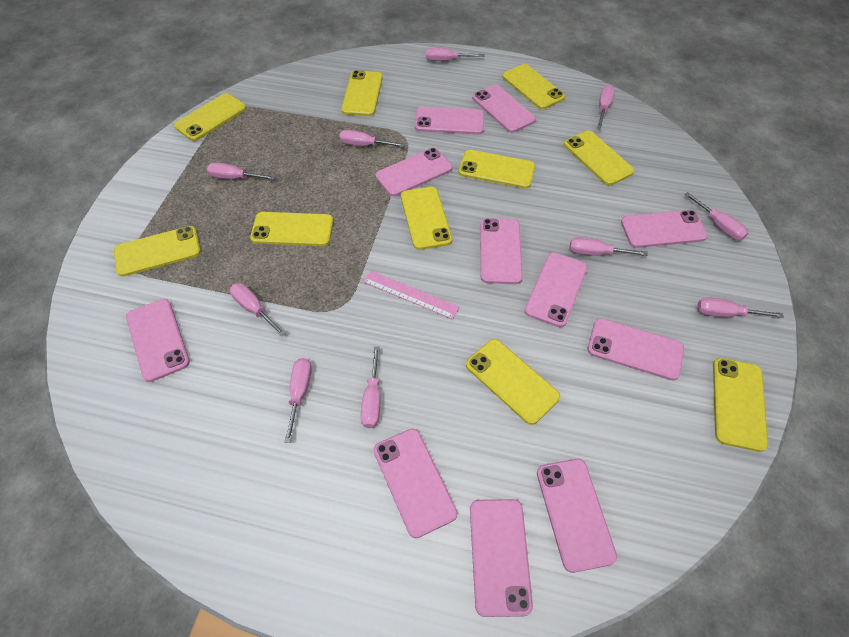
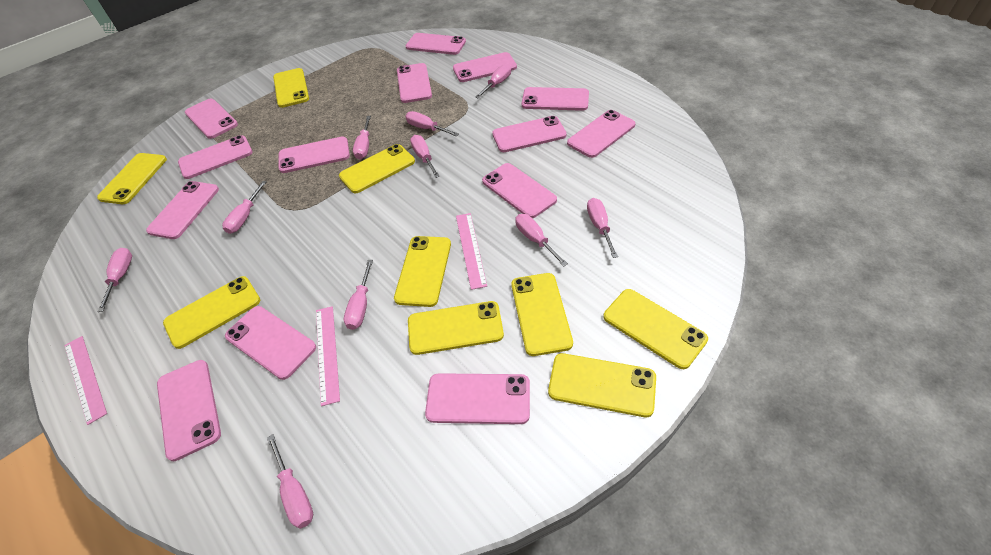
pink phone: 11 -> 14
pink ruler: 1 -> 3
yellow phone: 10 -> 9

